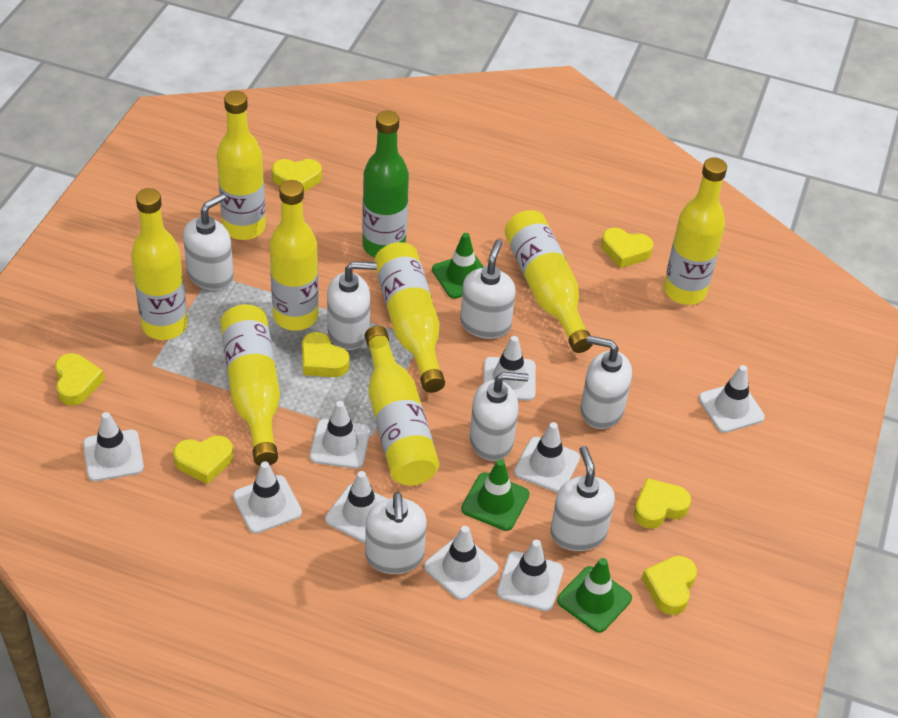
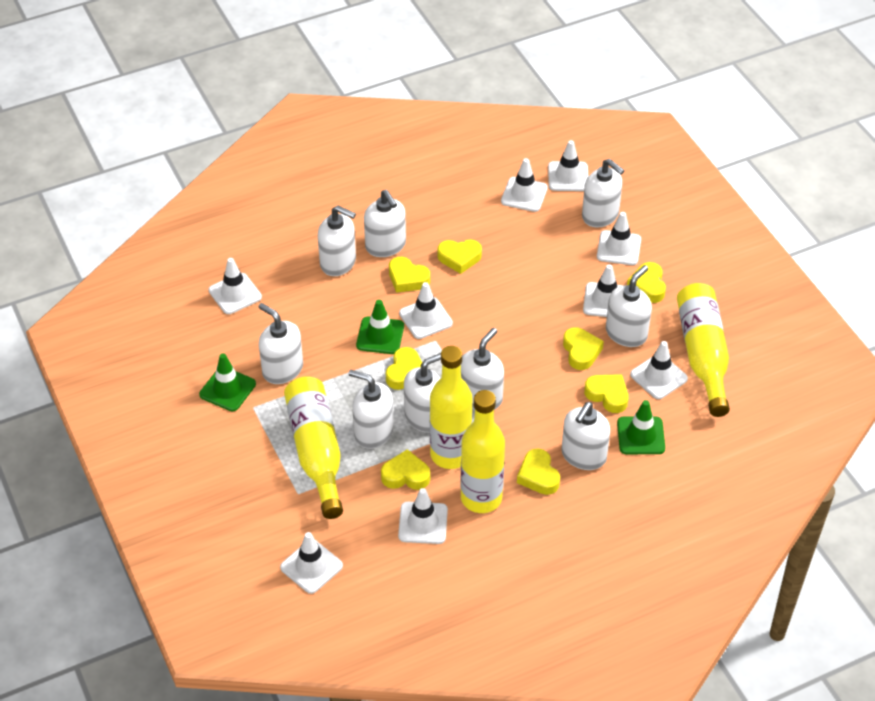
green bottle: 1 -> 0
white soap dispenser: 7 -> 9
yellow bottle: 8 -> 4
yellow heart: 7 -> 8

